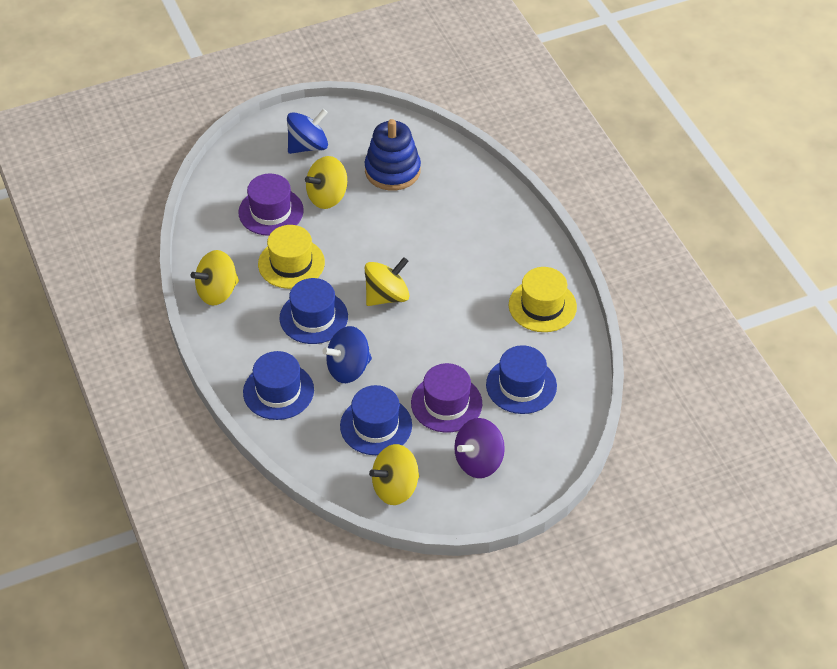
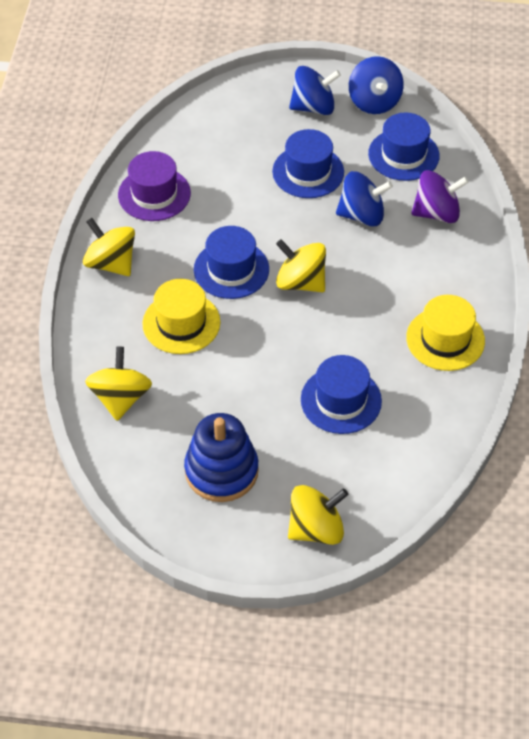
blue spinning top: 2 -> 3
purple hat: 2 -> 1

